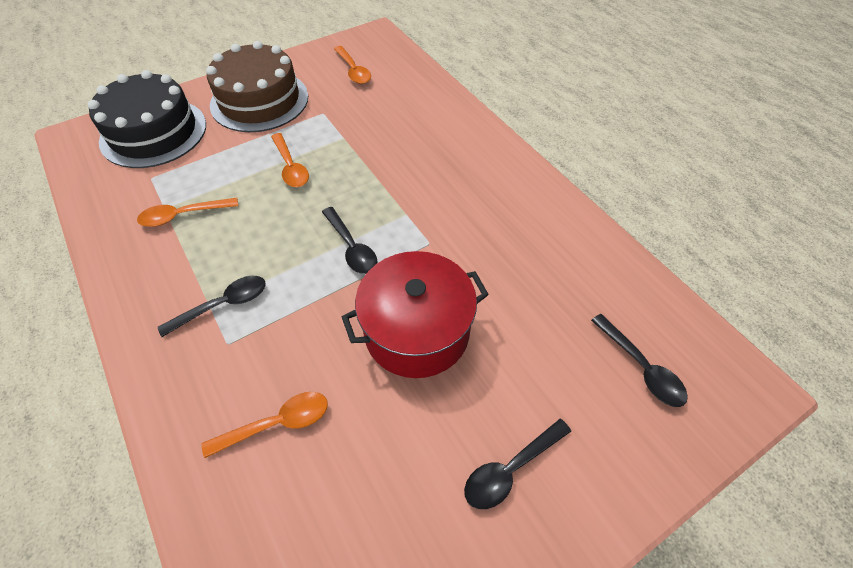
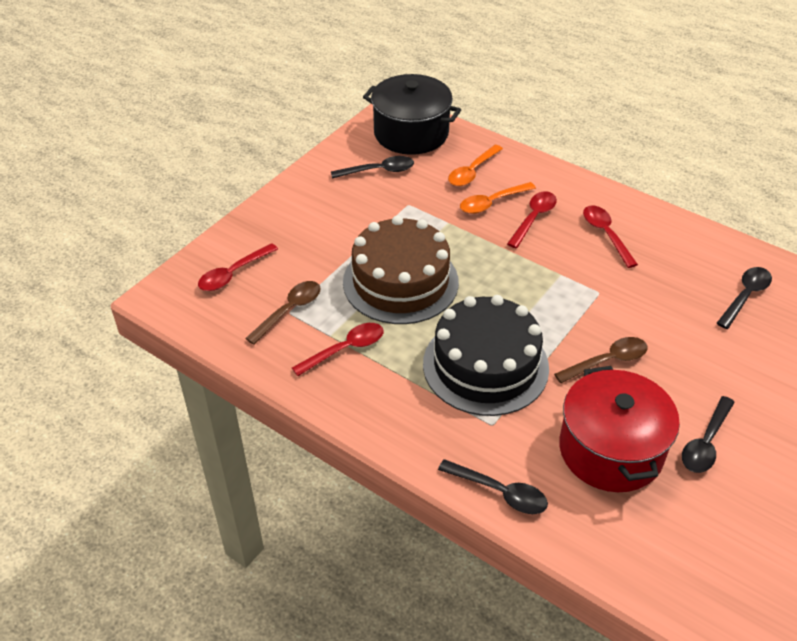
black pot: 0 -> 1
brown spoon: 0 -> 2
orange spoon: 4 -> 2
red spoon: 0 -> 4

